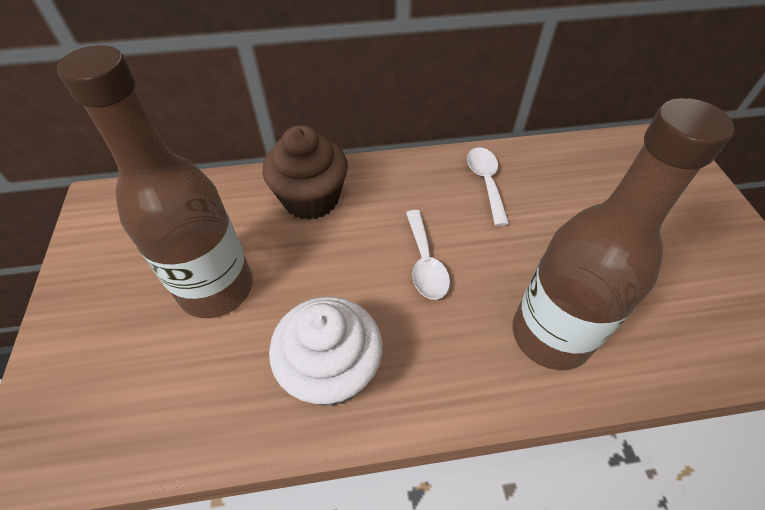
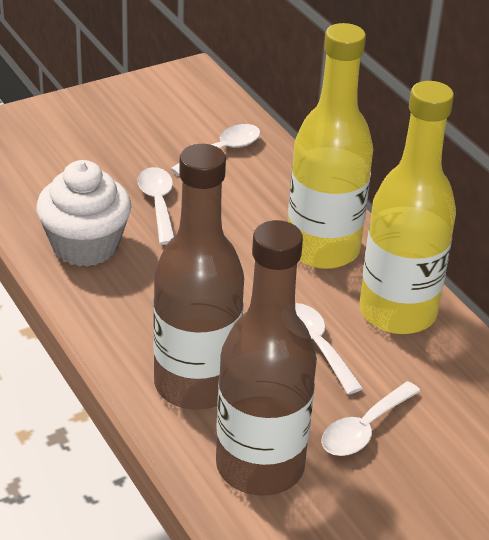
brown cupcake: 1 -> 0
white spoon: 2 -> 4
yellow bottle: 0 -> 2

